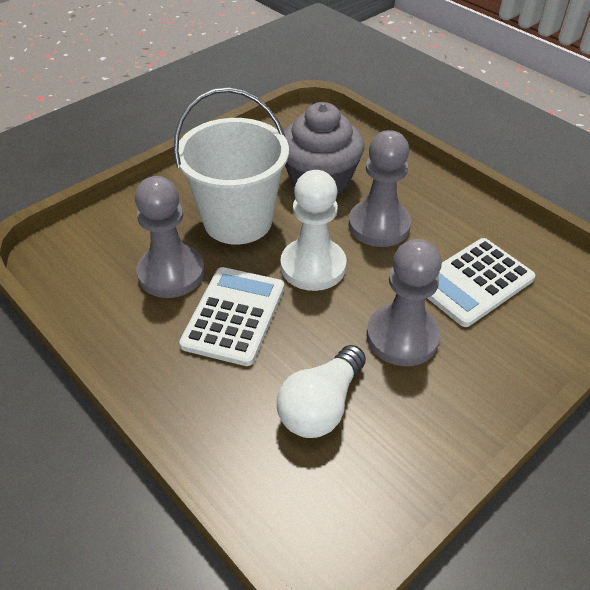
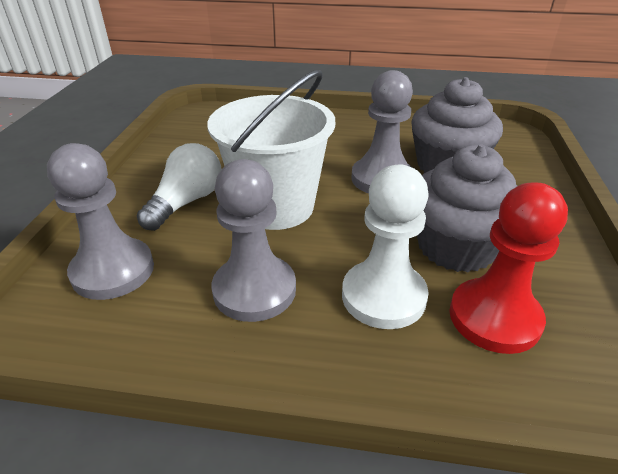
grey cupcake: 1 -> 2
red pawn: 0 -> 1
white calculator: 2 -> 0

